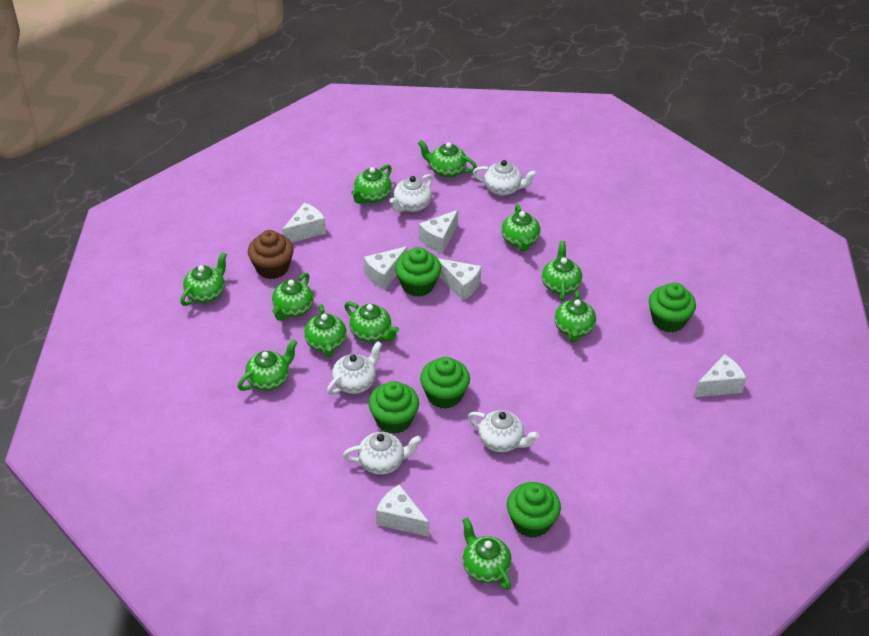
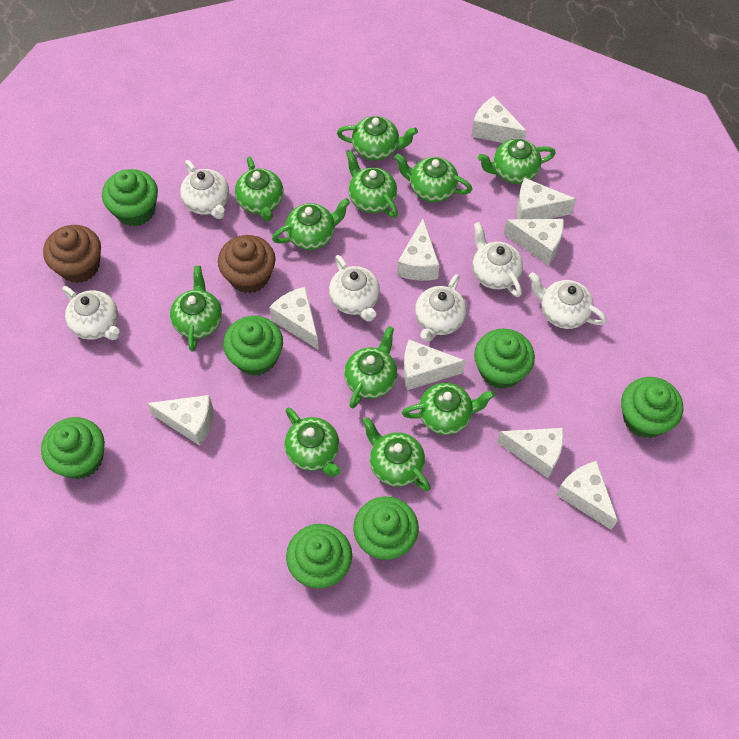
brown cupcake: 1 -> 2
green cupcake: 5 -> 7
white cheese: 6 -> 9
white teapot: 5 -> 6

